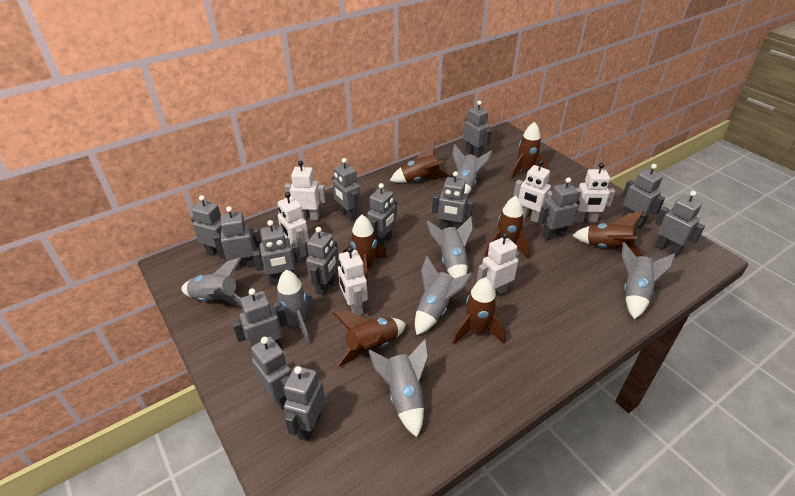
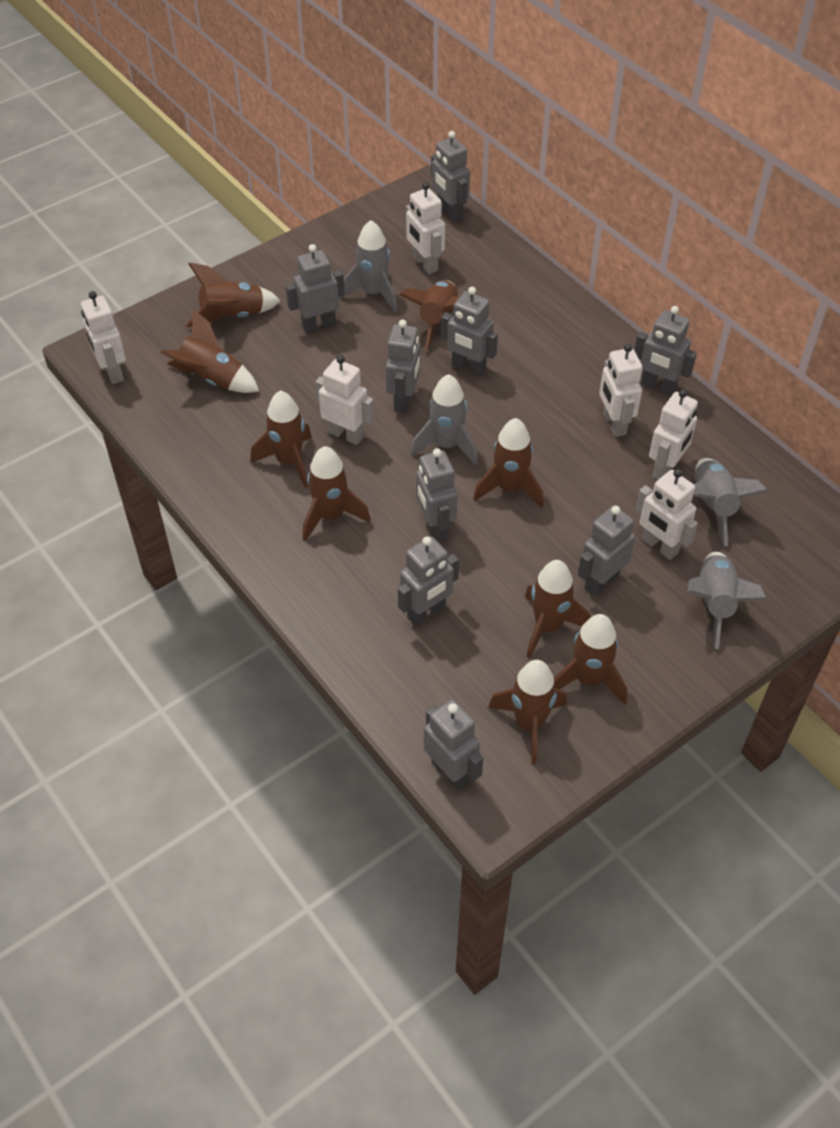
brown rocket: 7 -> 9
grey robot: 14 -> 9
grey rocket: 7 -> 4

